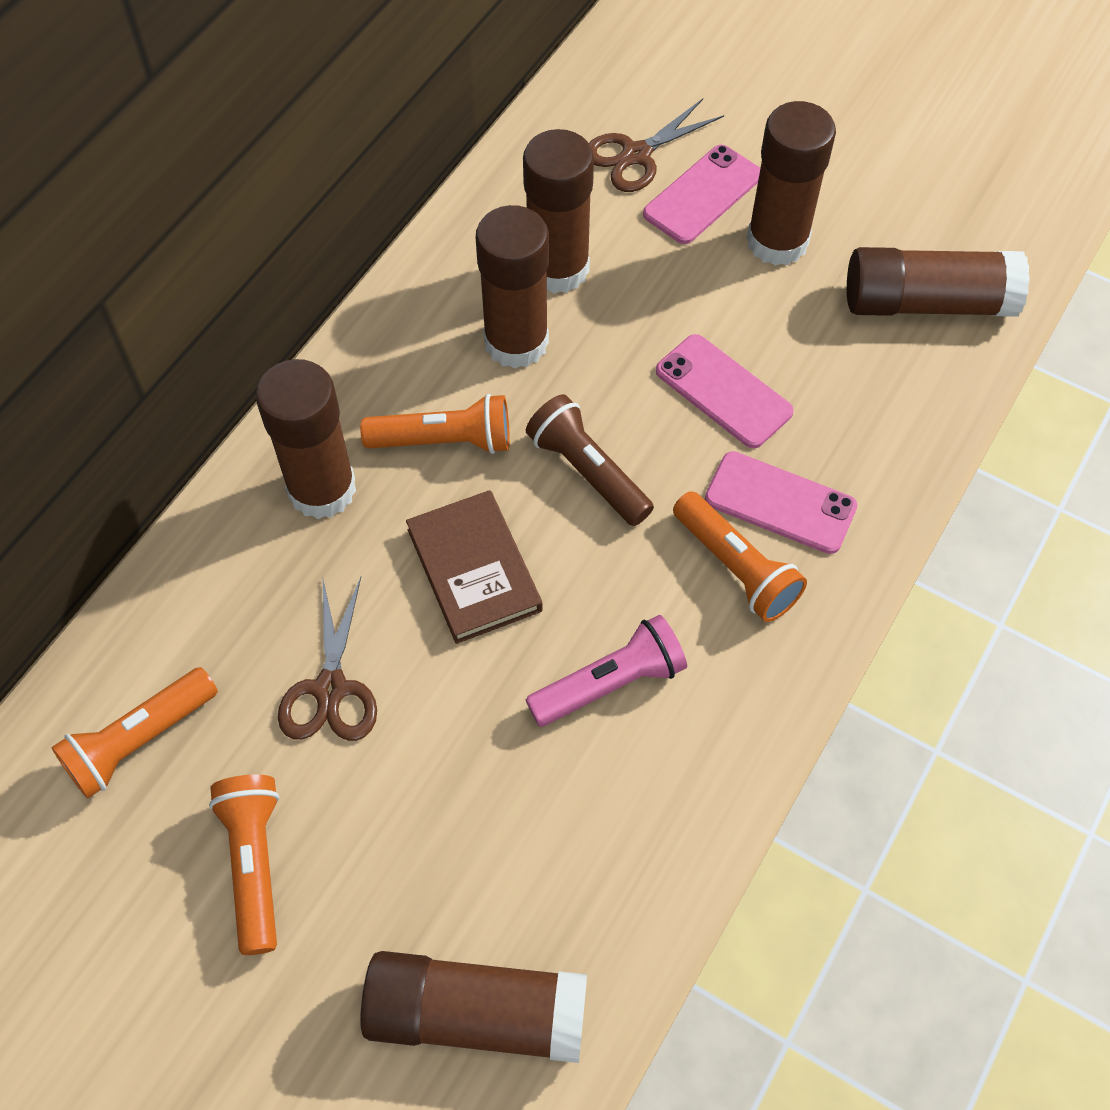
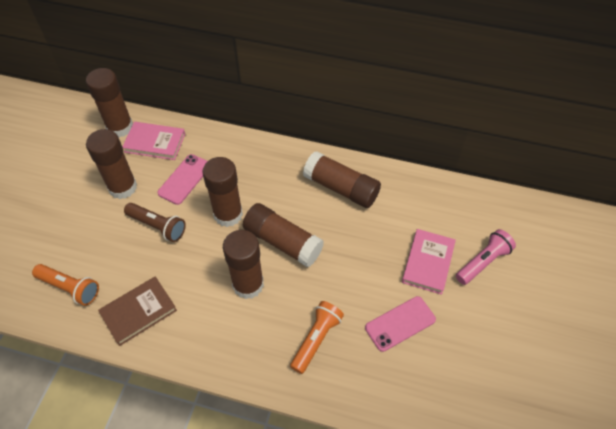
brown scissors: 2 -> 0
orange flashlight: 4 -> 2
pink book: 0 -> 2
pink phone: 3 -> 2

